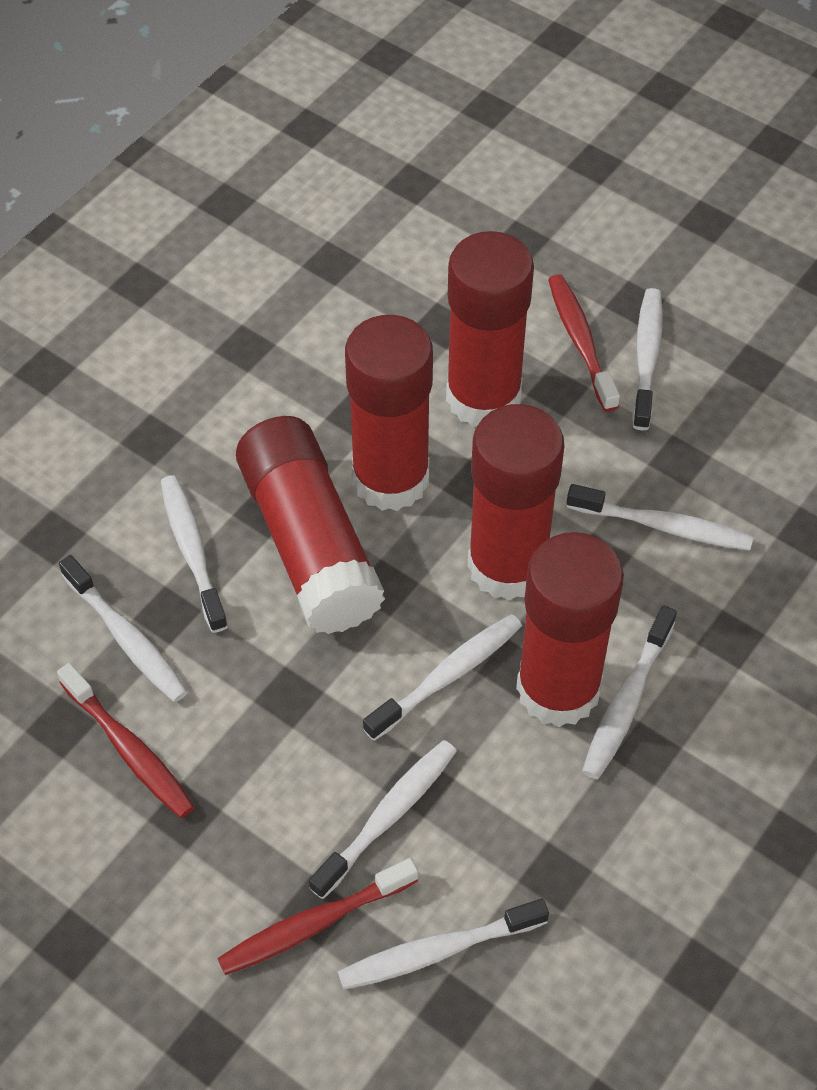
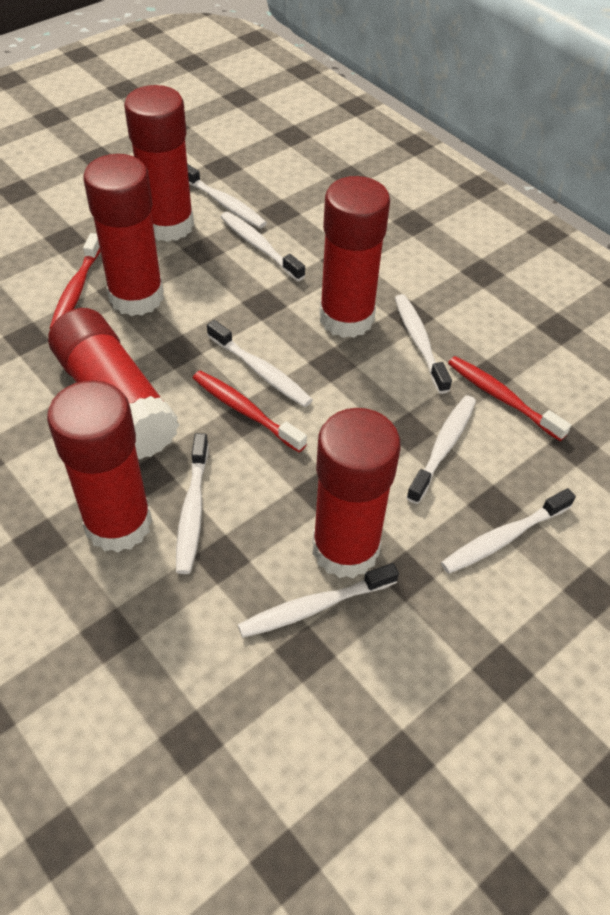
red glue stick: 5 -> 6

